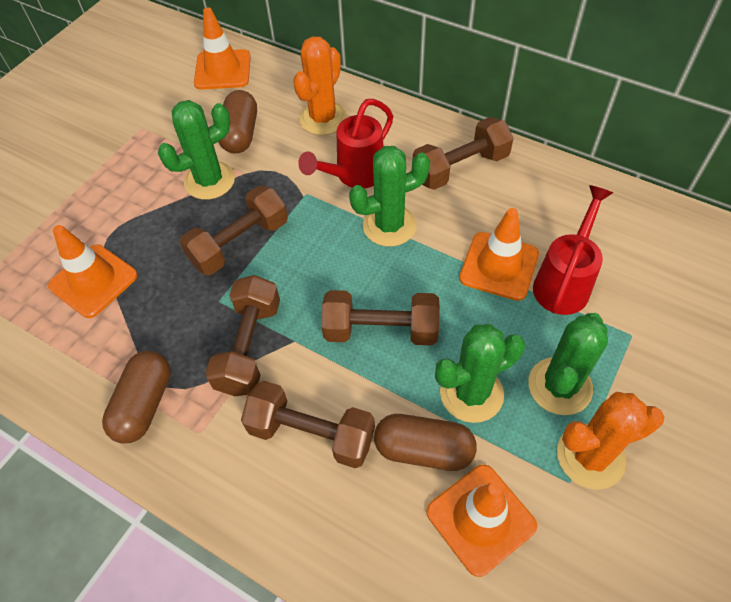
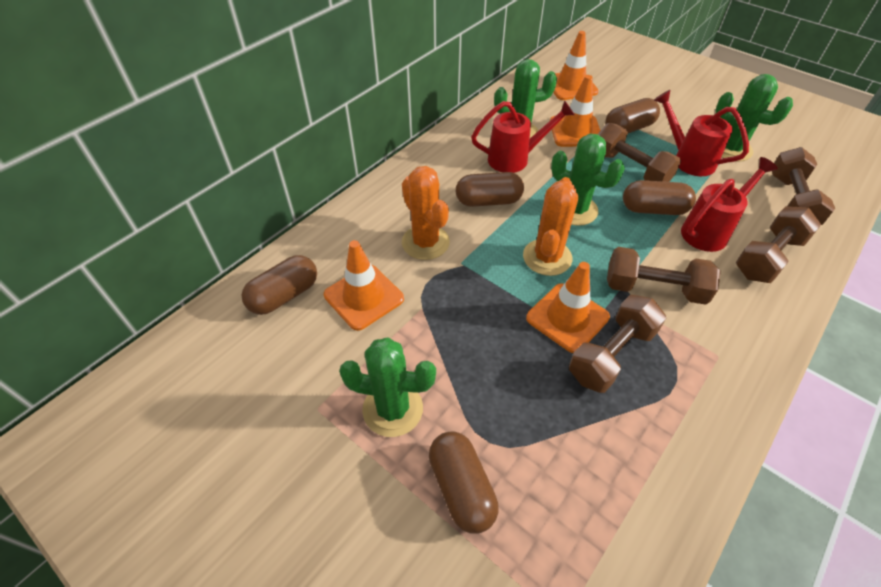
brown capsule: 3 -> 5
red watering can: 2 -> 3

